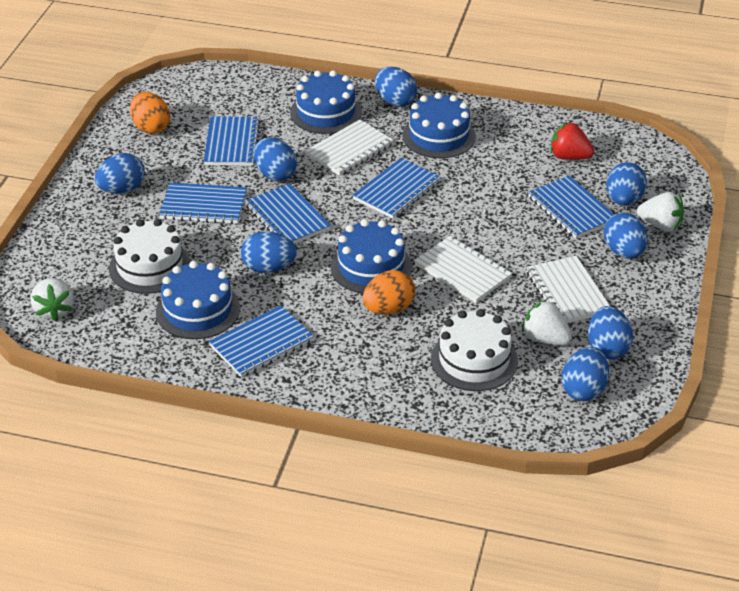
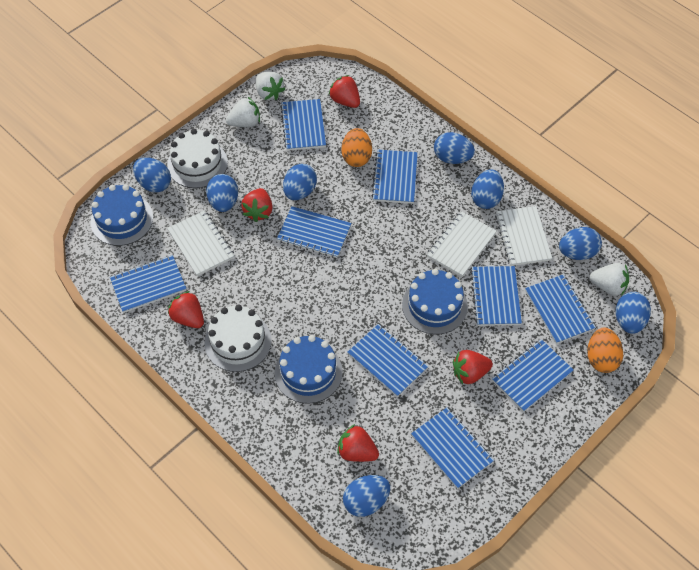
blue cake: 4 -> 3
blue notebook: 6 -> 9
red strawberry: 1 -> 5

